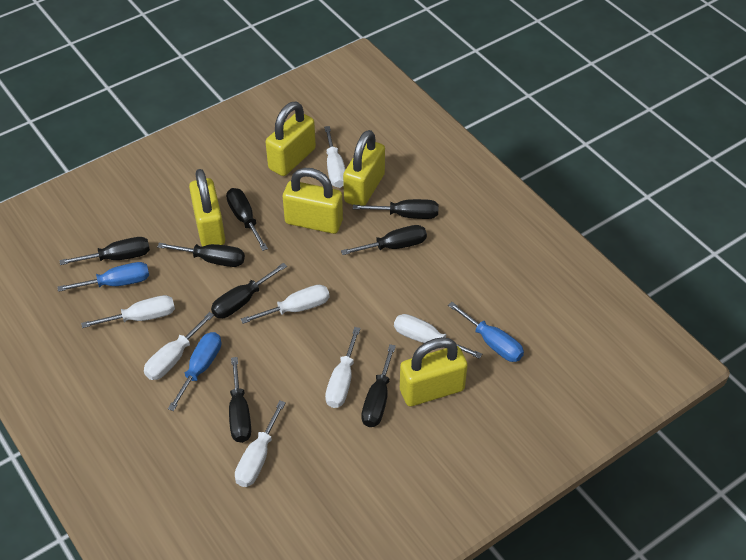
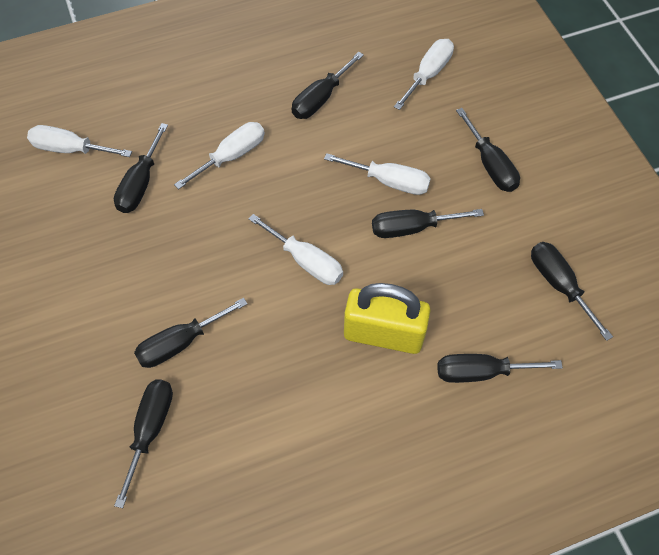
blue screwdriver: 3 -> 0
white screwdriver: 7 -> 5
yellow padlock: 5 -> 1

